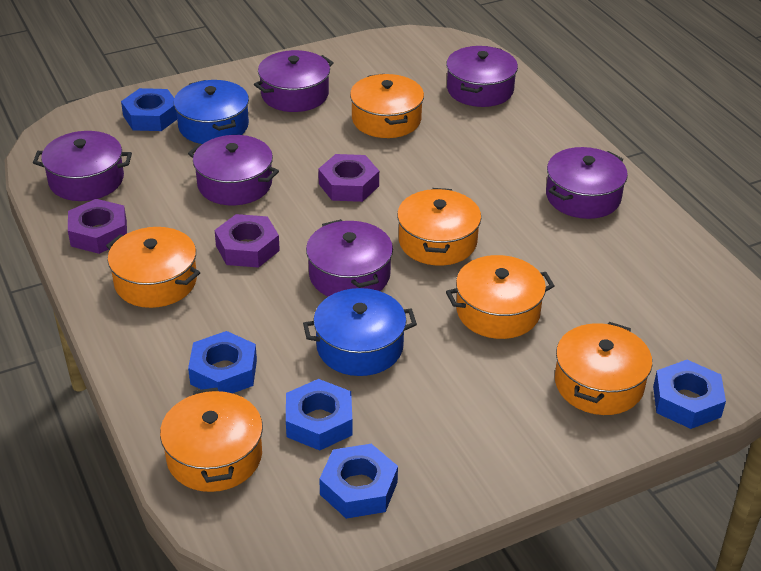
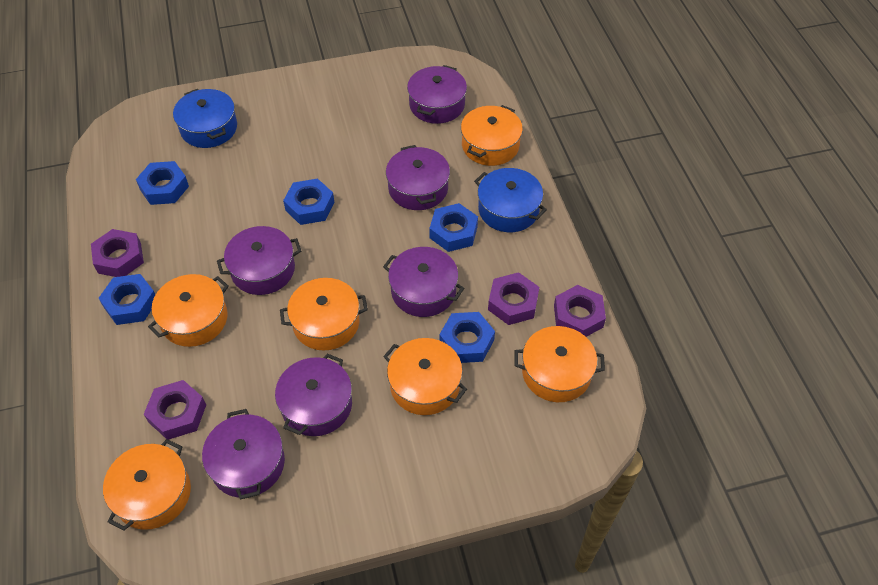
purple nut: 3 -> 4

